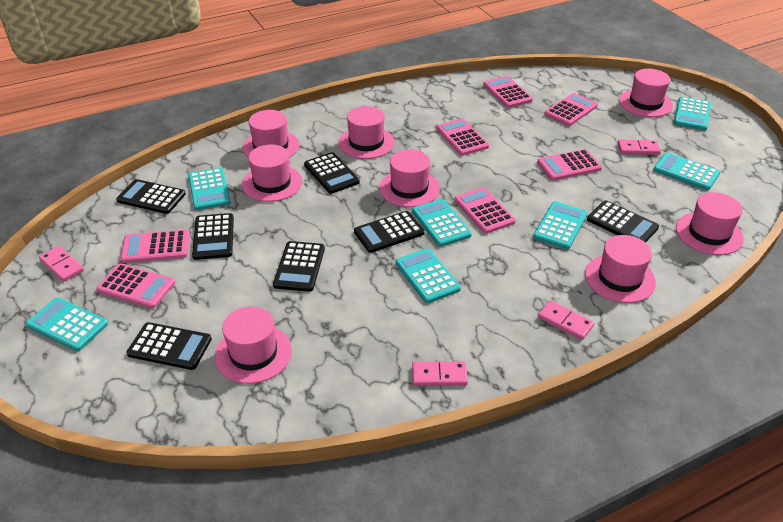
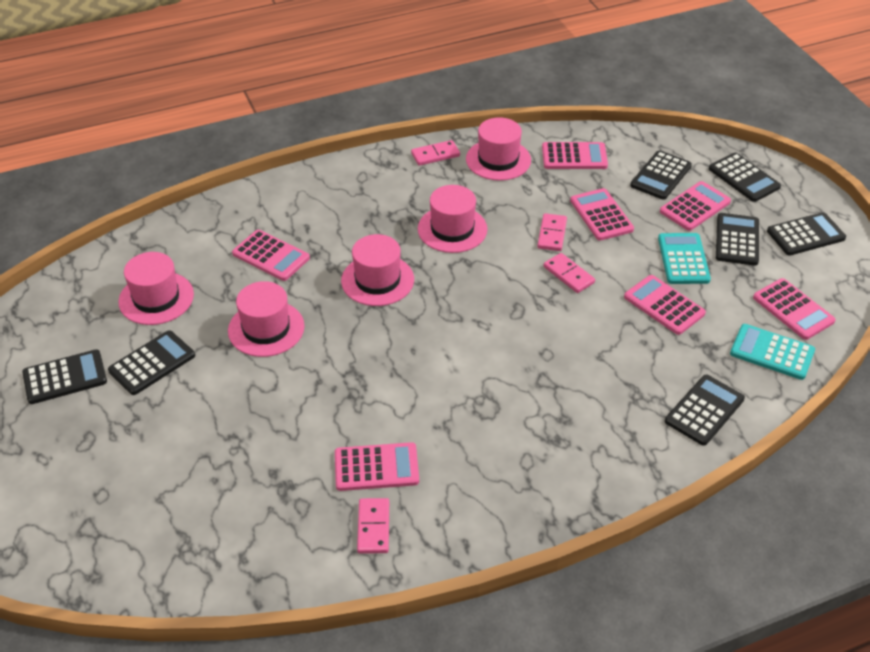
pink hat: 8 -> 5
turquoise calculator: 7 -> 2

